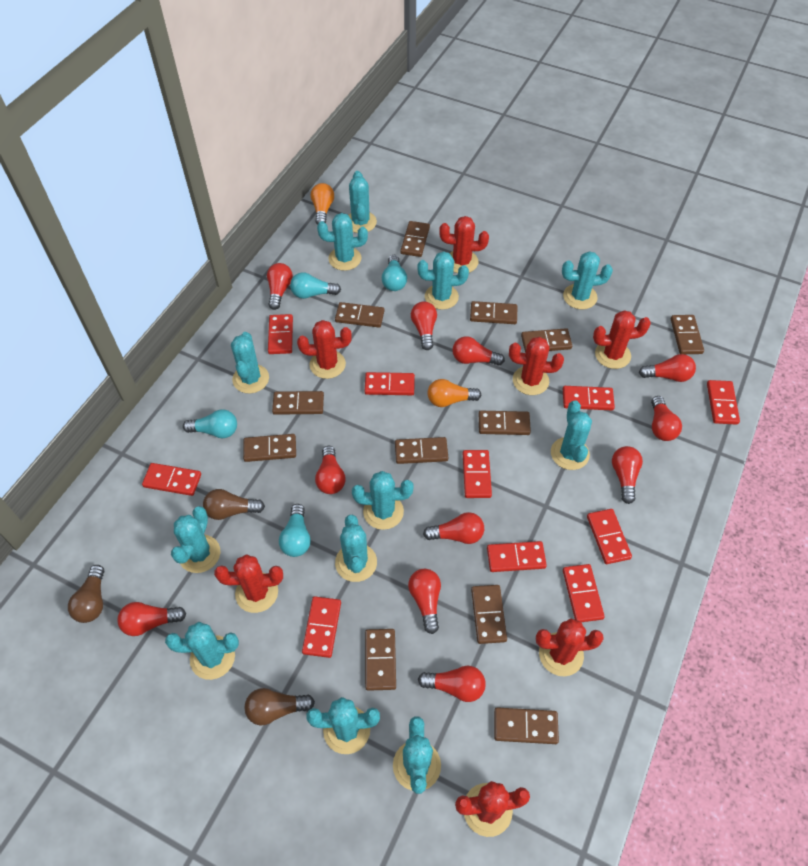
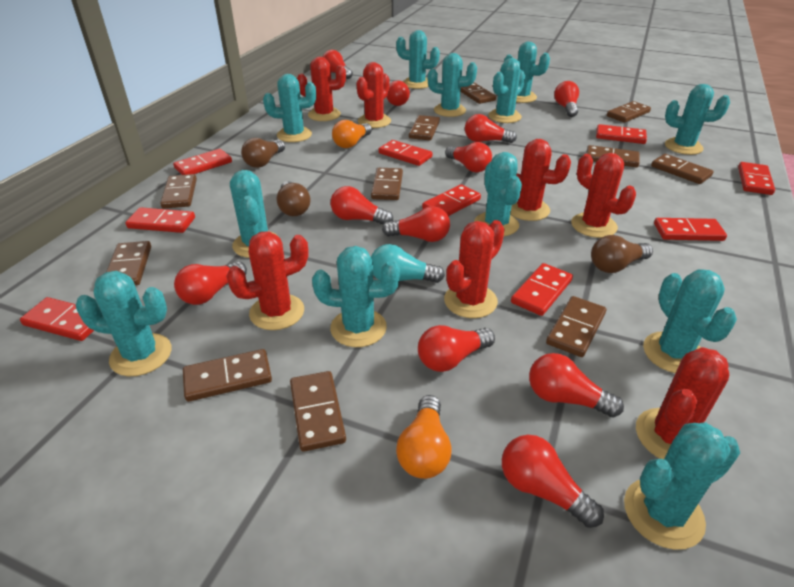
brown domino: 12 -> 11
red domino: 10 -> 9
turquoise light bulb: 4 -> 1

